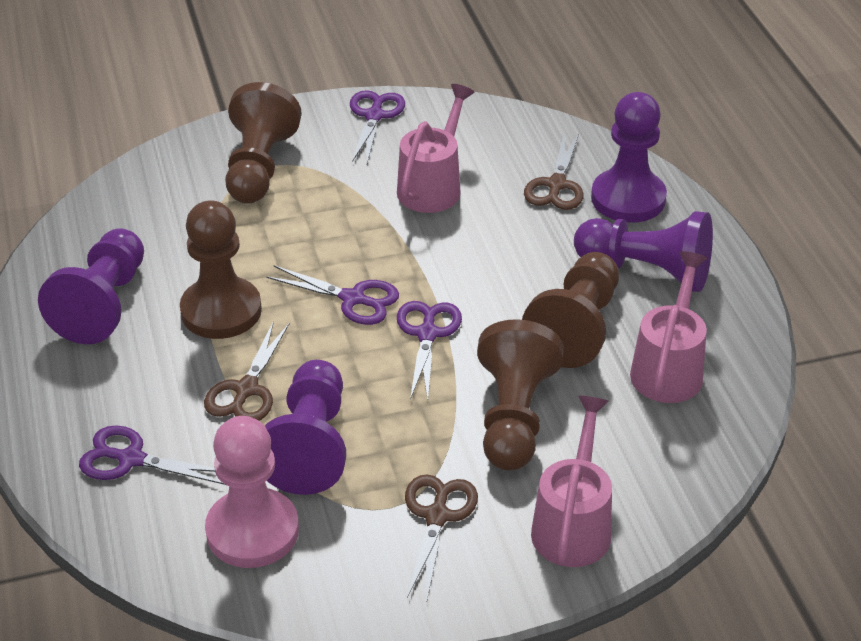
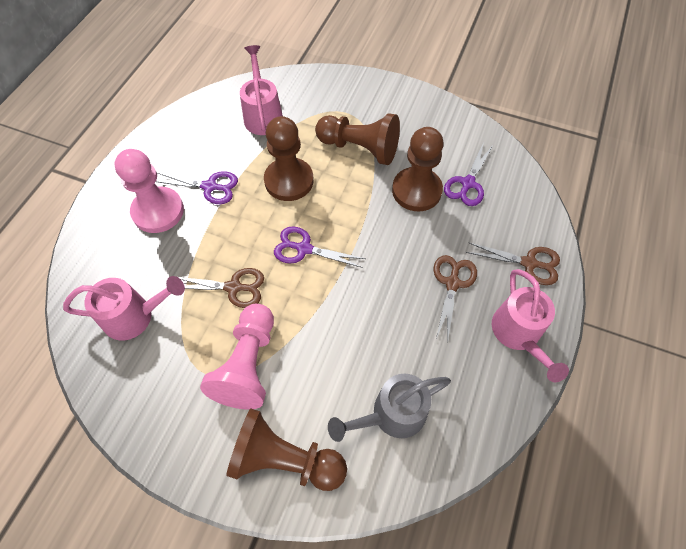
grey watering can: 0 -> 1
pink pawn: 1 -> 2
purple pawn: 4 -> 0
purple scissors: 4 -> 3

